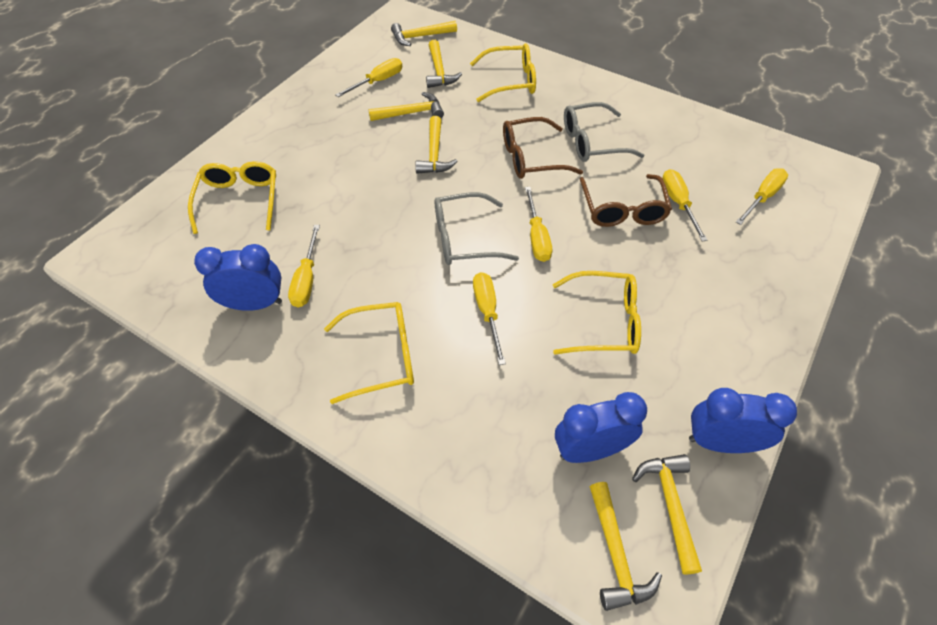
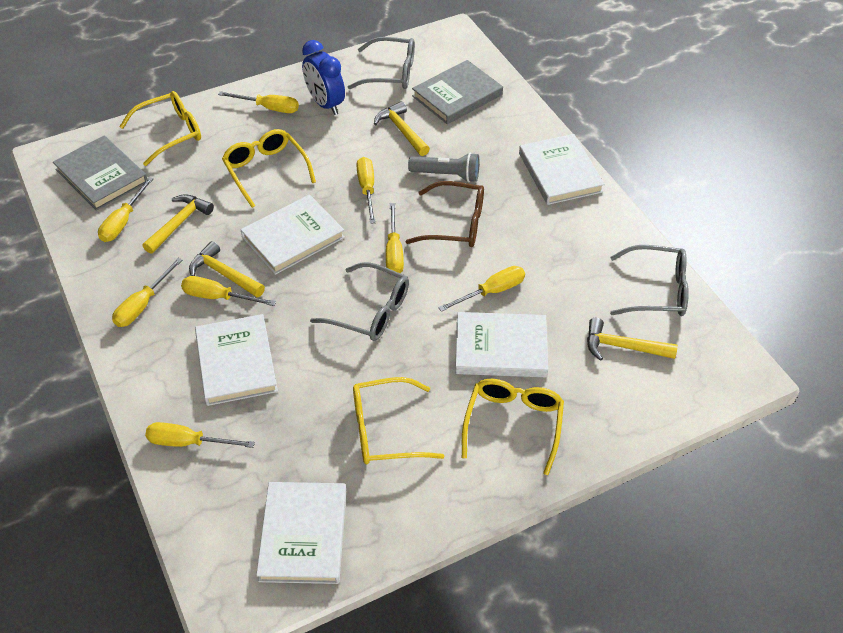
blue clock: 3 -> 1
brown glasses: 2 -> 1
grey book: 0 -> 2
grey flashlight: 0 -> 1
grey glasses: 2 -> 3
white book: 0 -> 5
yellow hammer: 6 -> 4
yellow screwdriver: 6 -> 8

